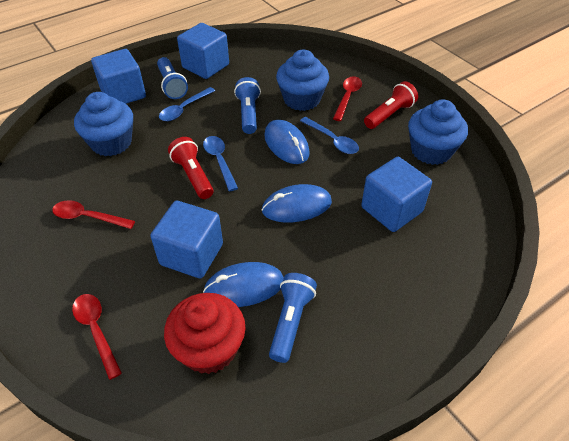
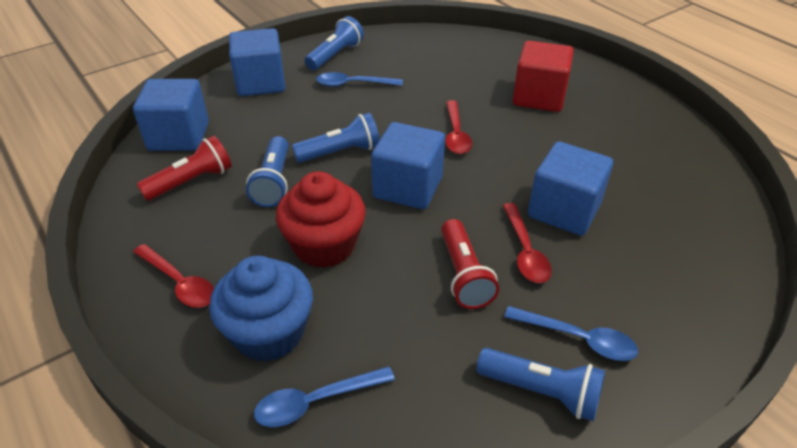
blue cupcake: 3 -> 1
blue flashlight: 3 -> 4
blue mouse: 3 -> 0
red cube: 0 -> 1

